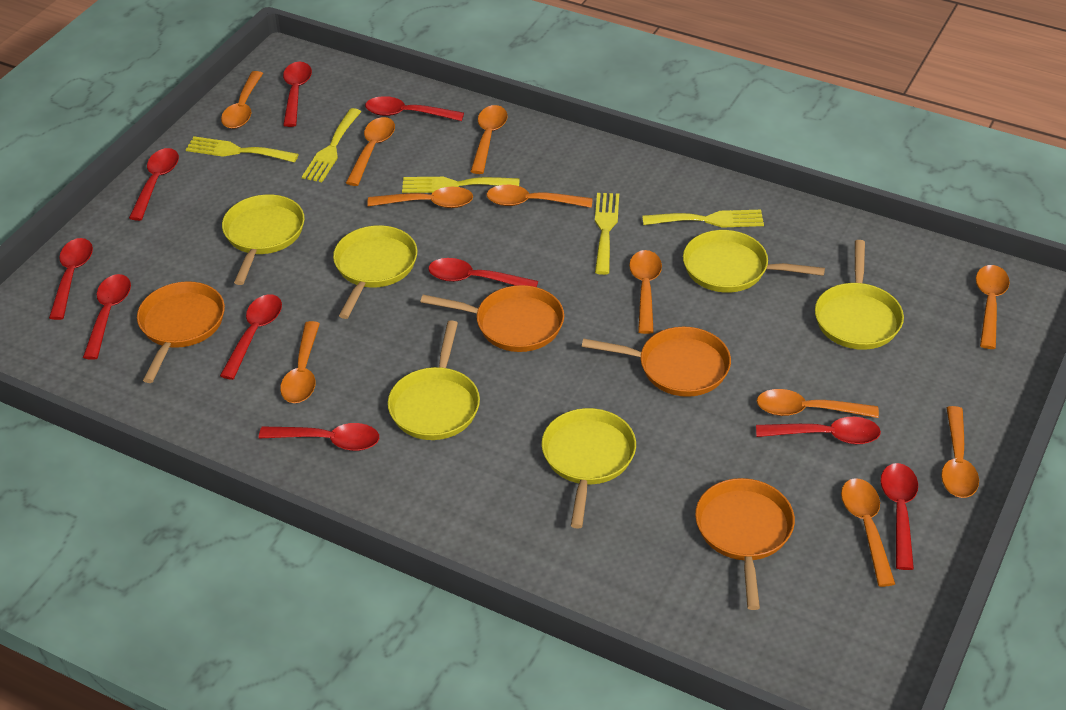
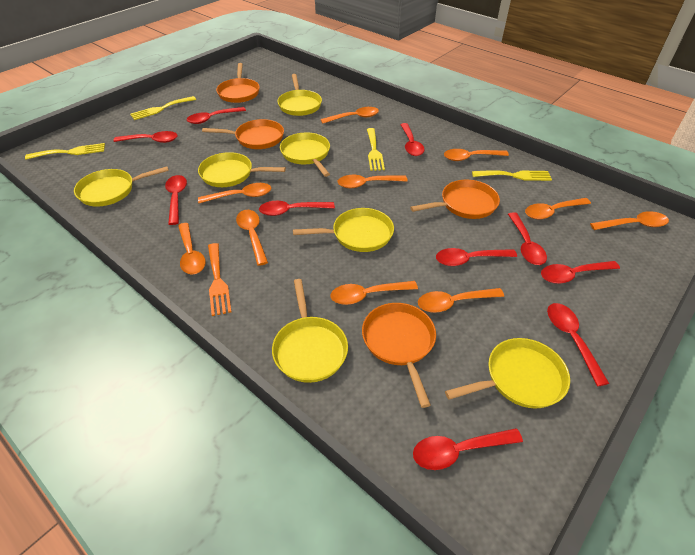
orange fork: 0 -> 1
orange spoon: 11 -> 10
yellow fork: 5 -> 4
yellow pan: 6 -> 7

